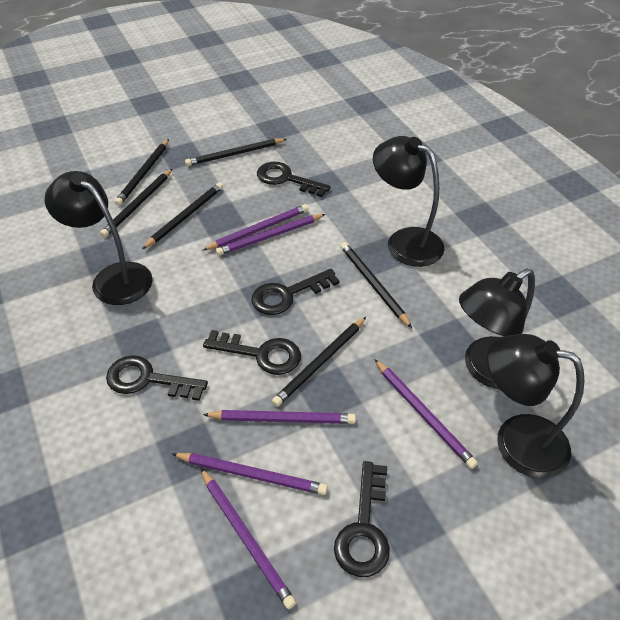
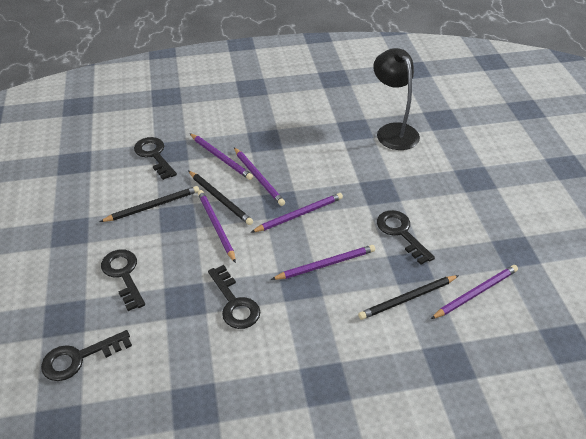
black lamp: 4 -> 1
black pencil: 6 -> 3

